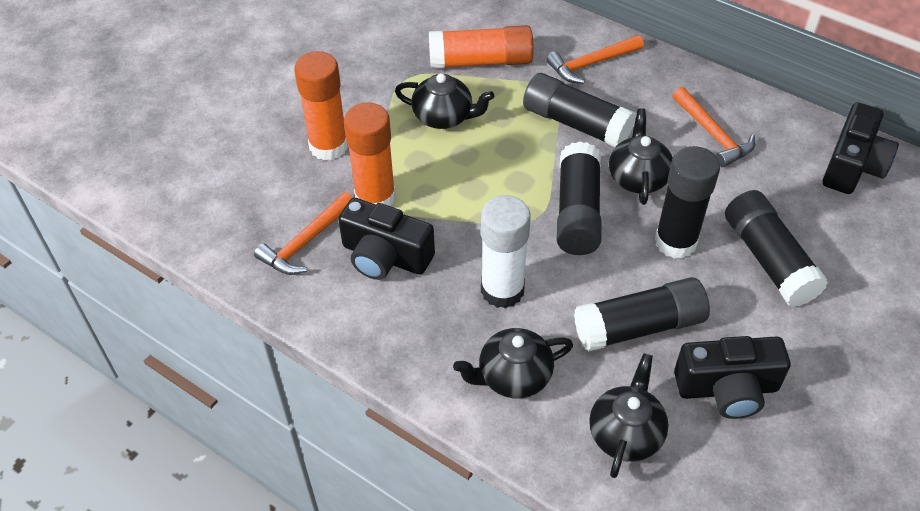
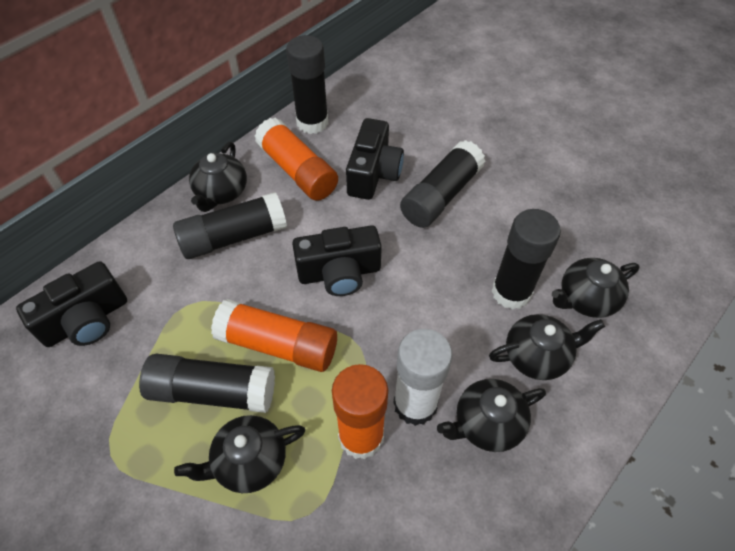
black teapot: 4 -> 5
orange hammer: 3 -> 0

